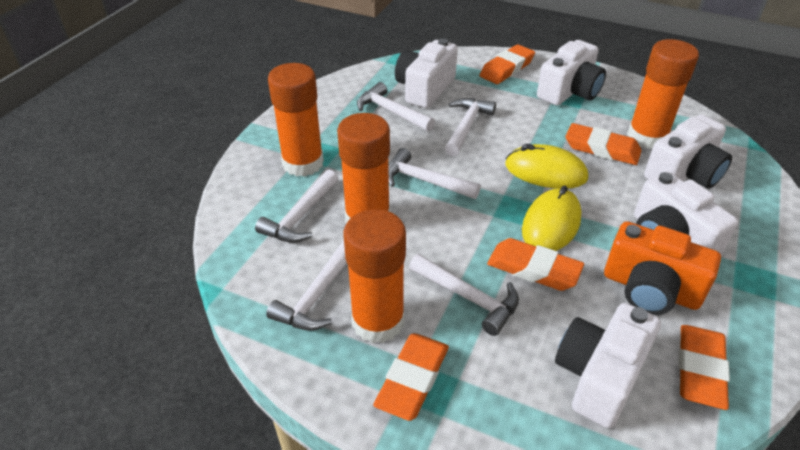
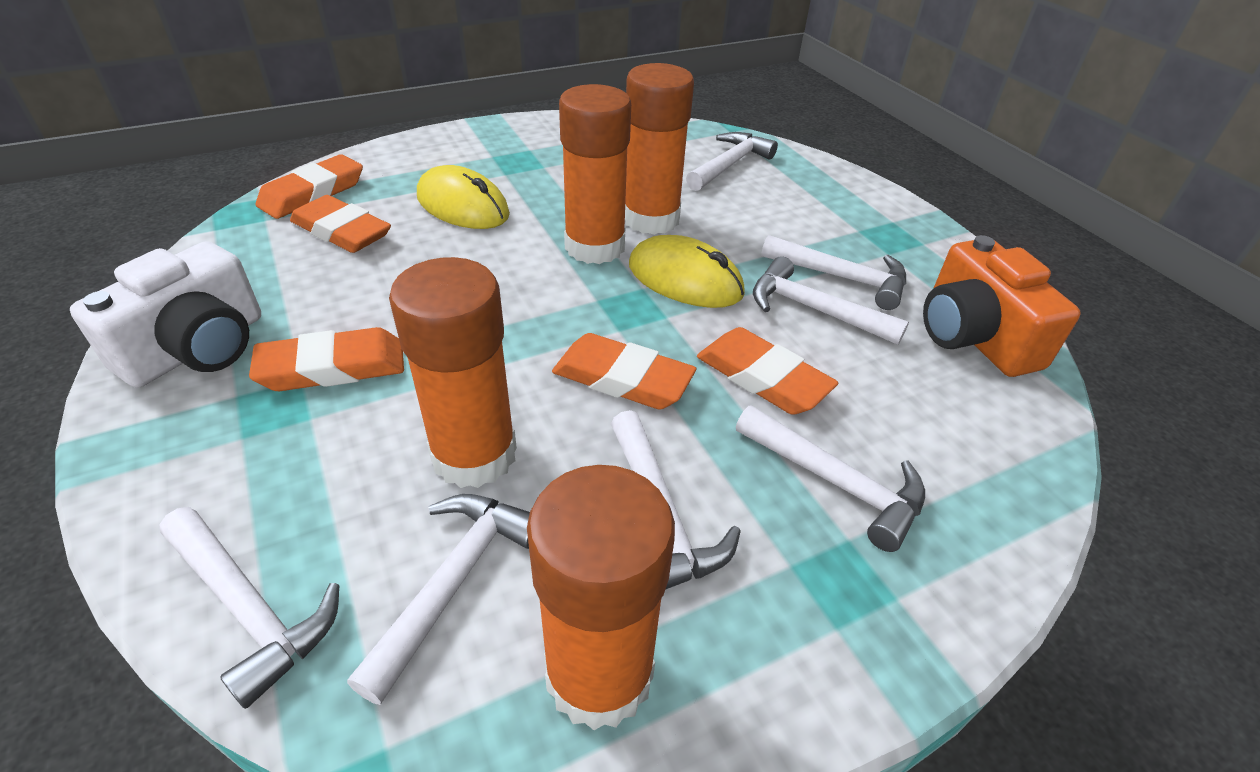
white camera: 5 -> 1
white hammer: 6 -> 7

